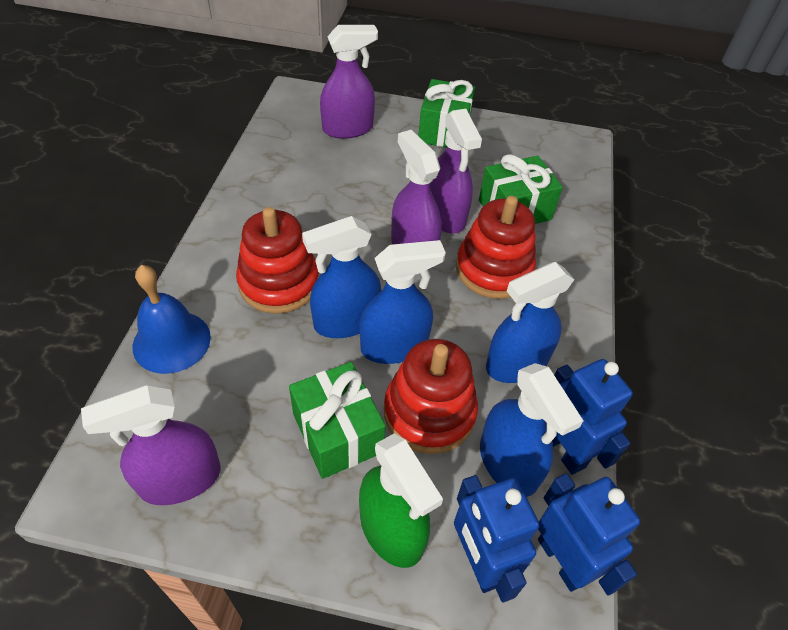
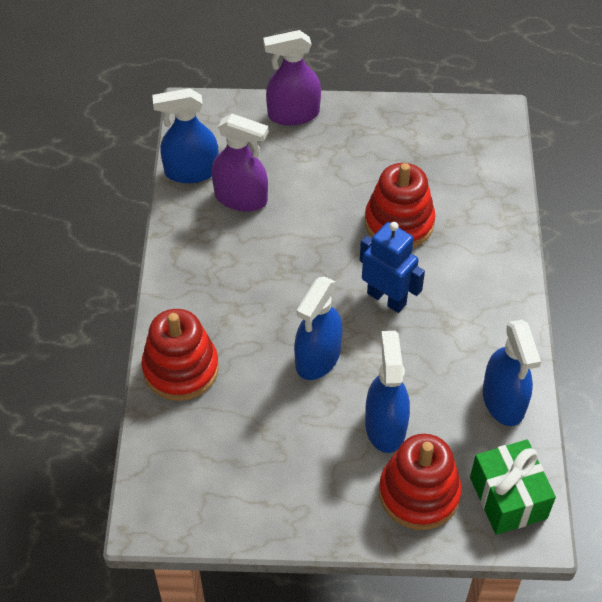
blue bell: 1 -> 0
blue robot: 3 -> 1
green gift: 3 -> 1
green spray bottle: 1 -> 0
purple spray bottle: 4 -> 2

